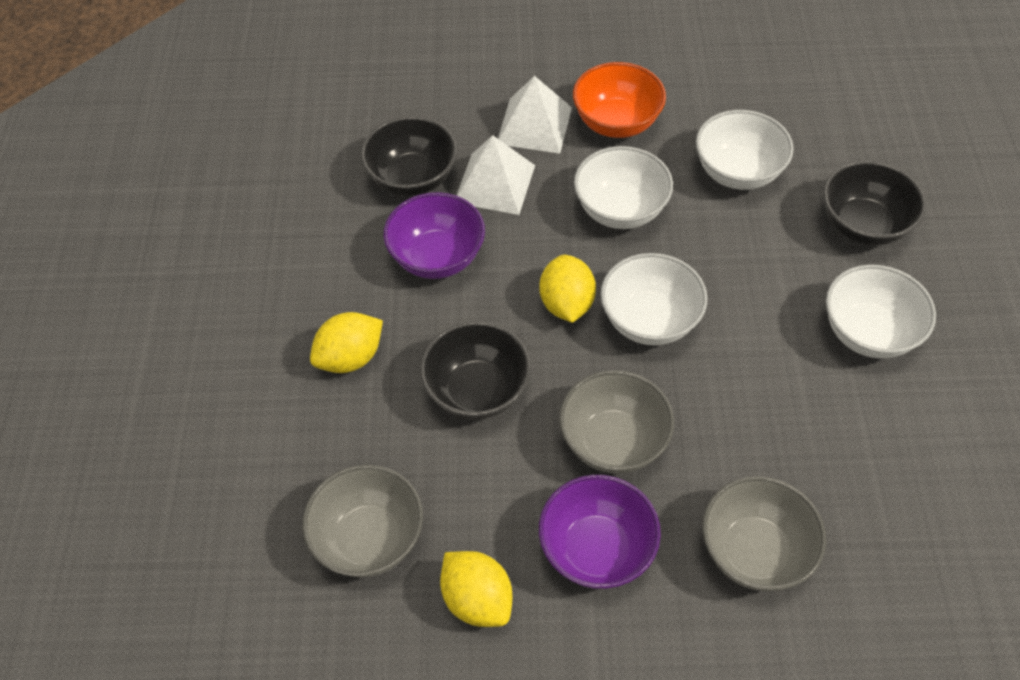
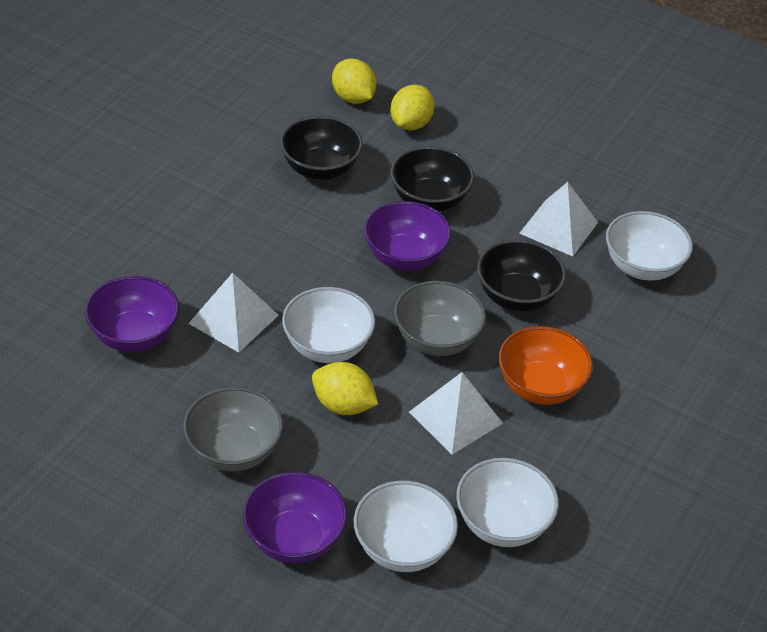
grey bowl: 3 -> 2
purple bowl: 2 -> 3
white pyramid: 2 -> 3

